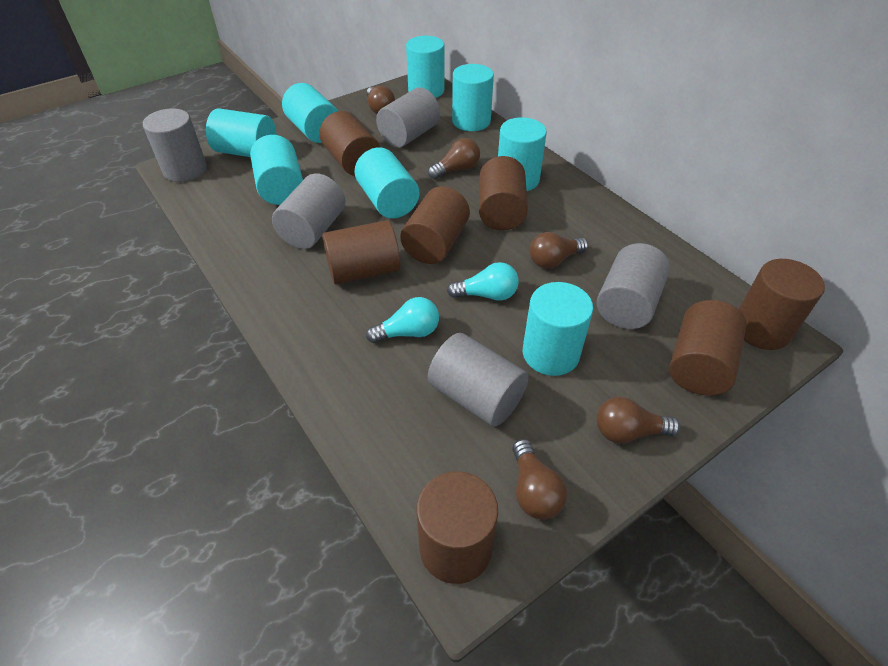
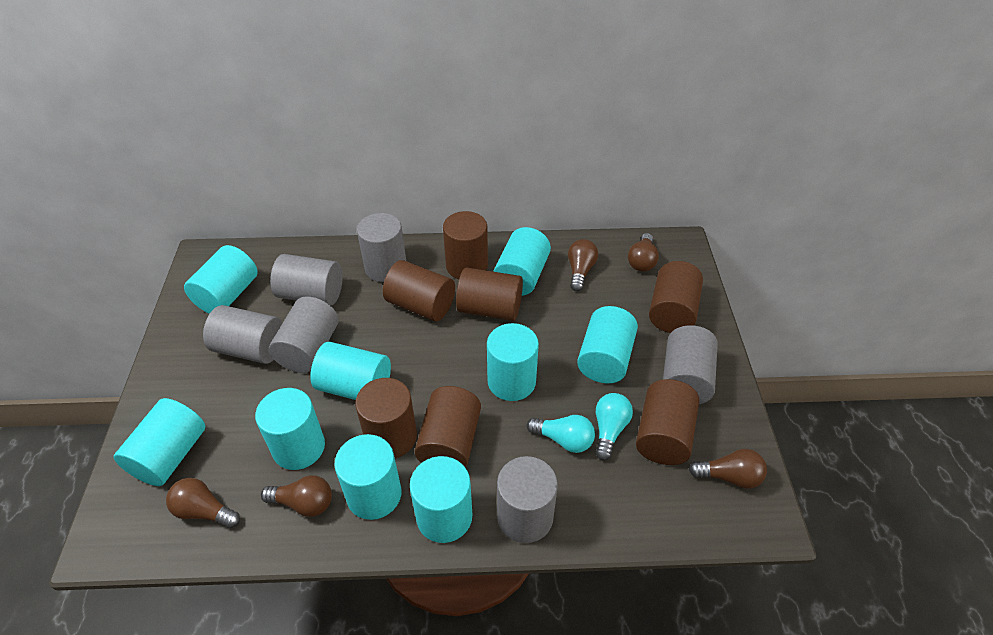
grey cylinder: 5 -> 6
turquoise cylinder: 8 -> 9

